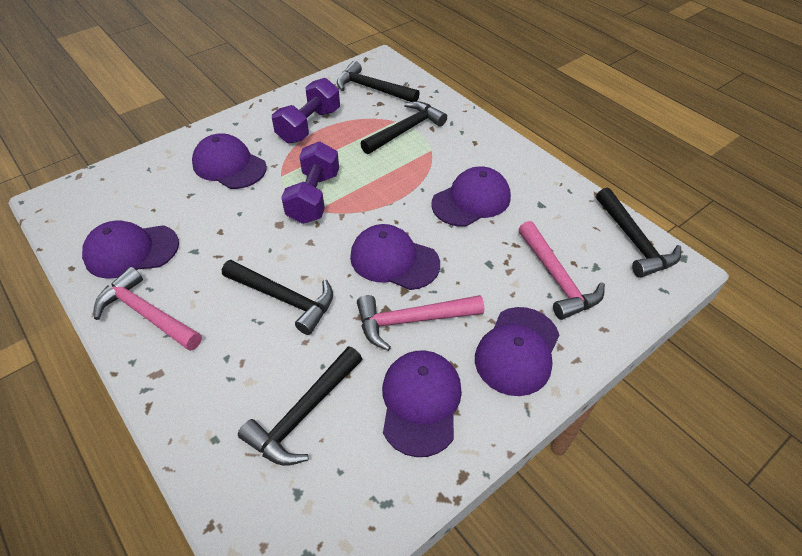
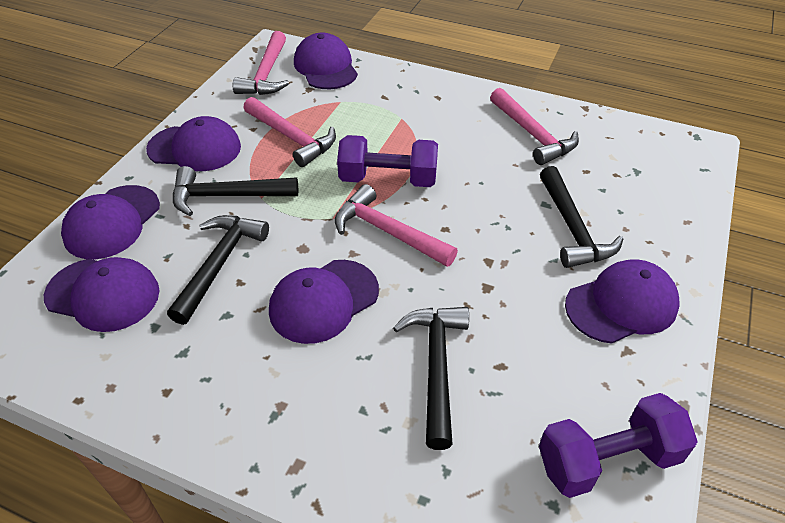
black hammer: 5 -> 4
pink hammer: 3 -> 4

